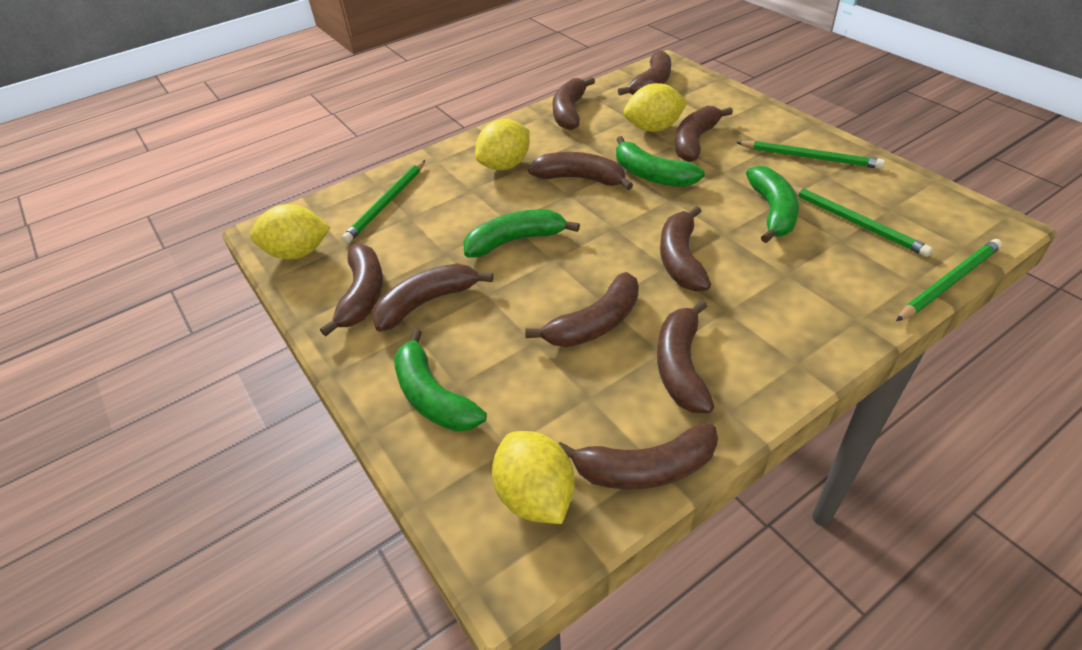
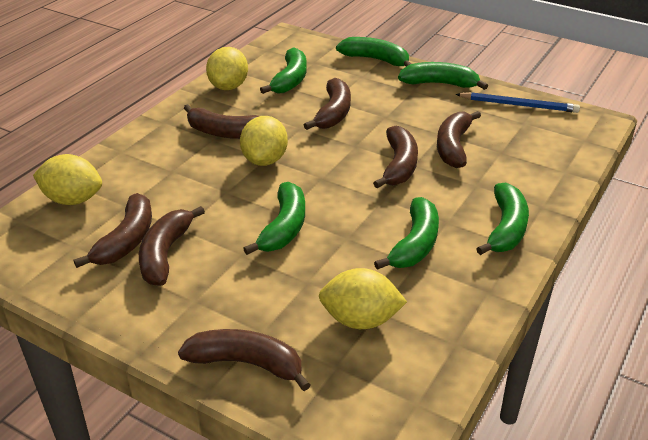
blue pencil: 0 -> 1
brown banana: 10 -> 7
green banana: 4 -> 6
green pencil: 4 -> 0

